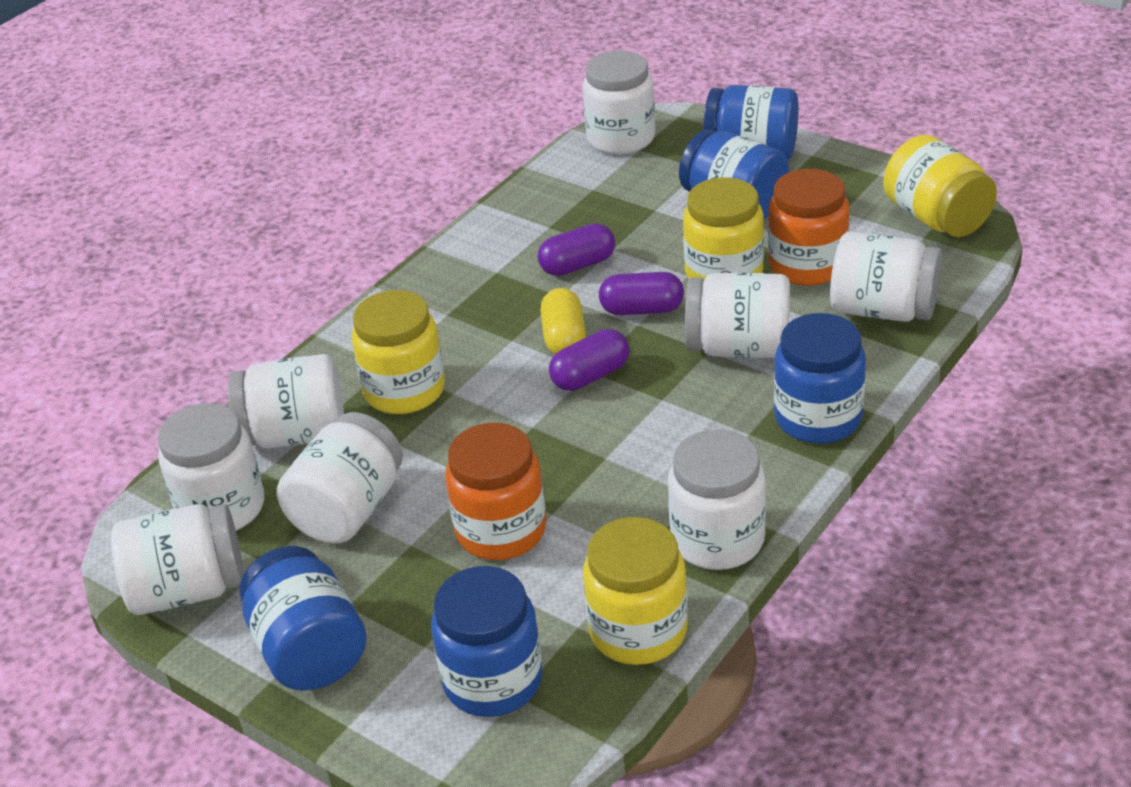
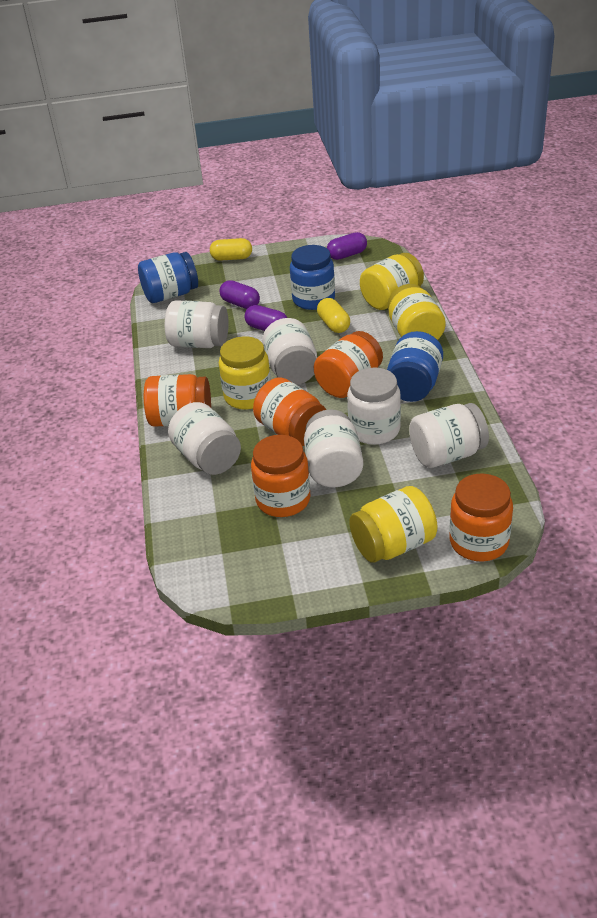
blue jar: 5 -> 3
orange jar: 2 -> 5
white jar: 8 -> 6
yellow capsule: 1 -> 2

